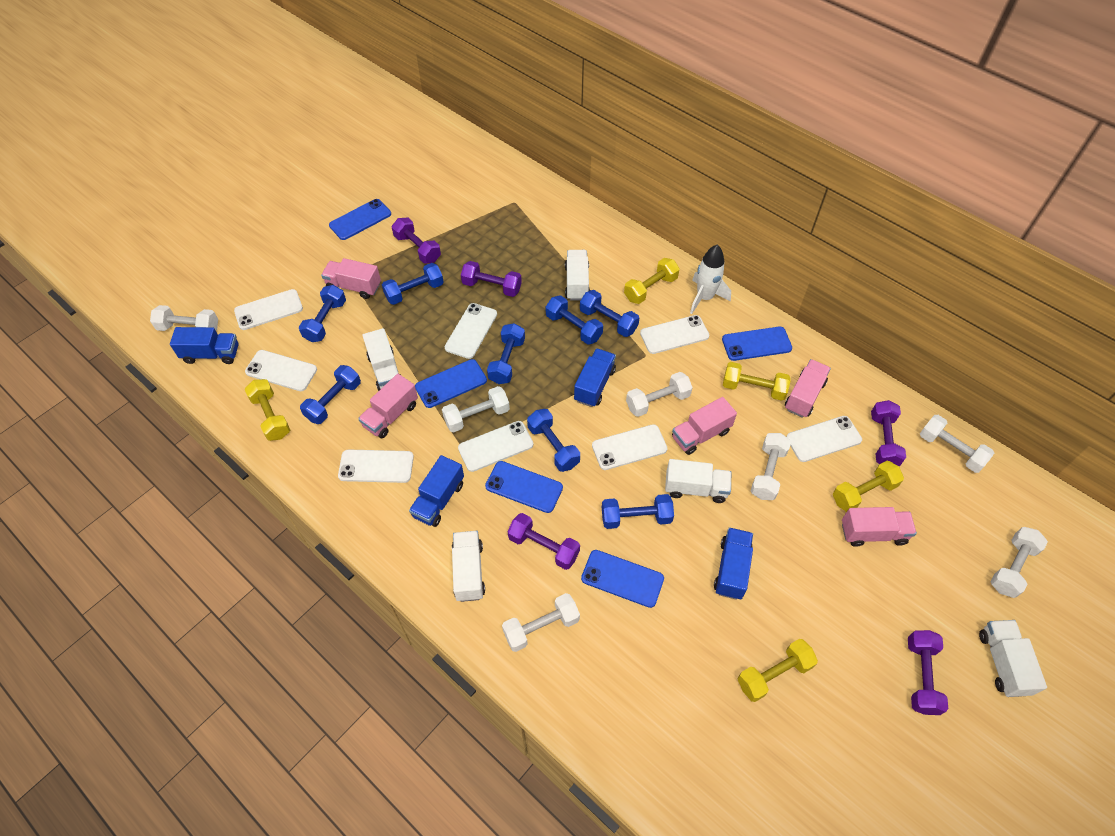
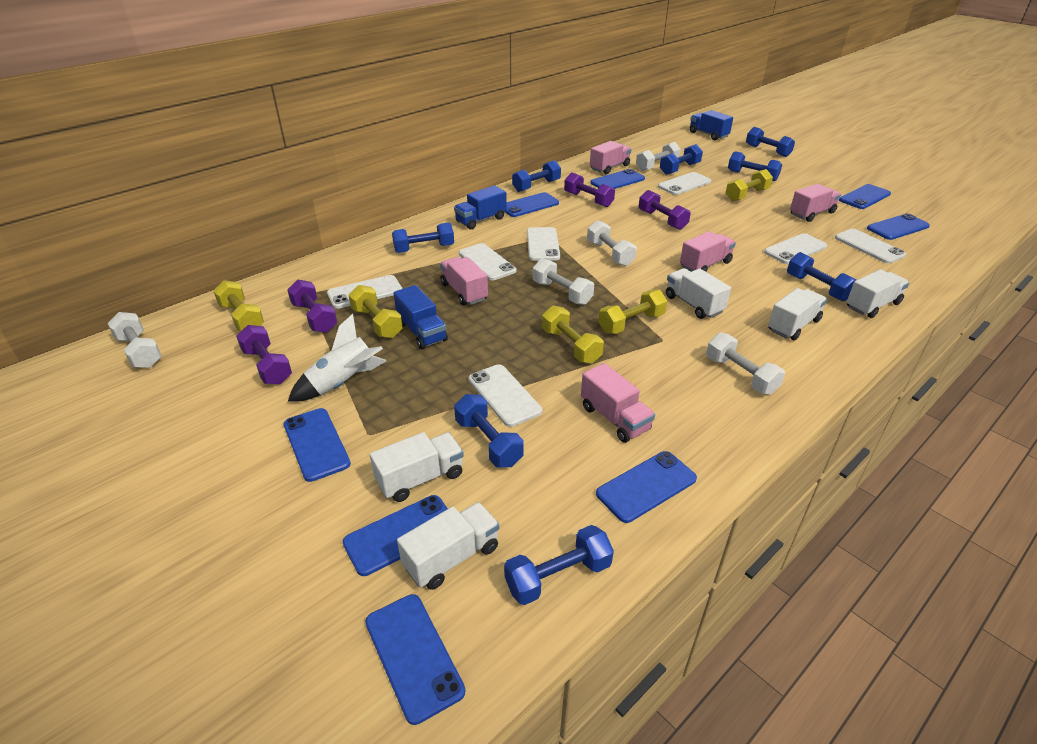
blue phone: 5 -> 8
blue truck: 4 -> 3
purple dumbbell: 5 -> 4
white dumbbell: 7 -> 5
white phone: 8 -> 7

